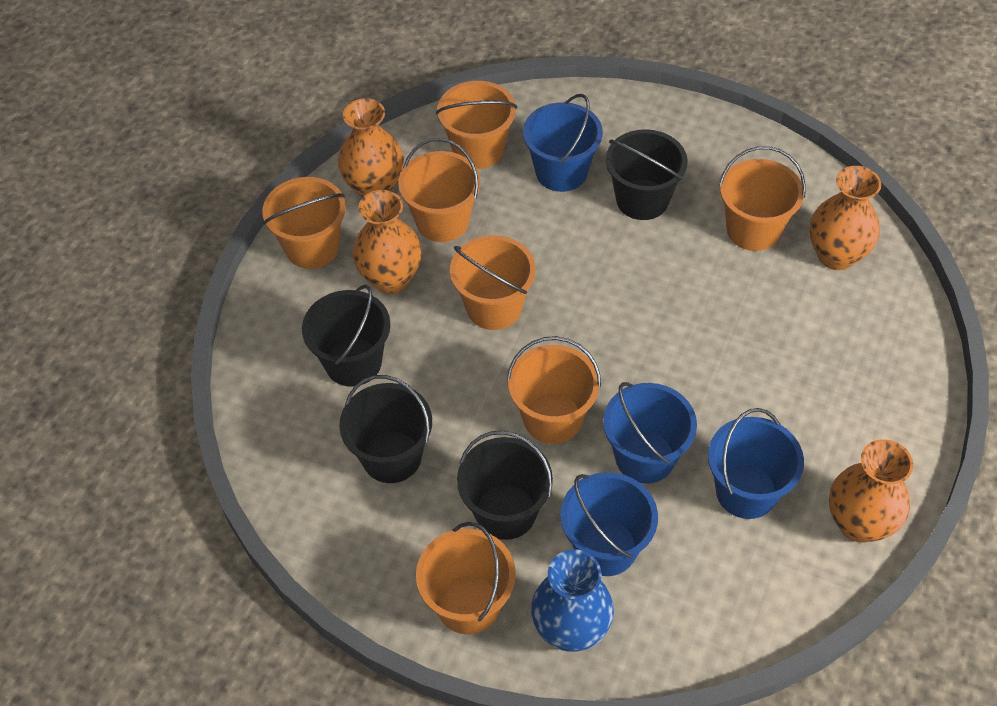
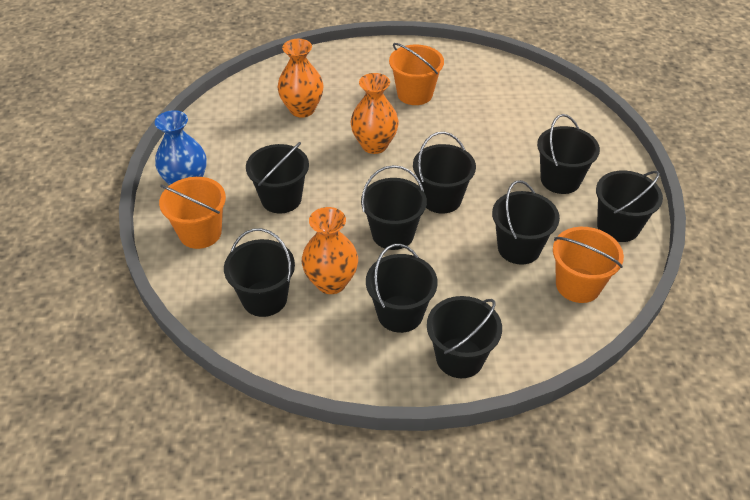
black bucket: 4 -> 9
blue bucket: 4 -> 0
orange bucket: 7 -> 3
orange vase: 4 -> 3

